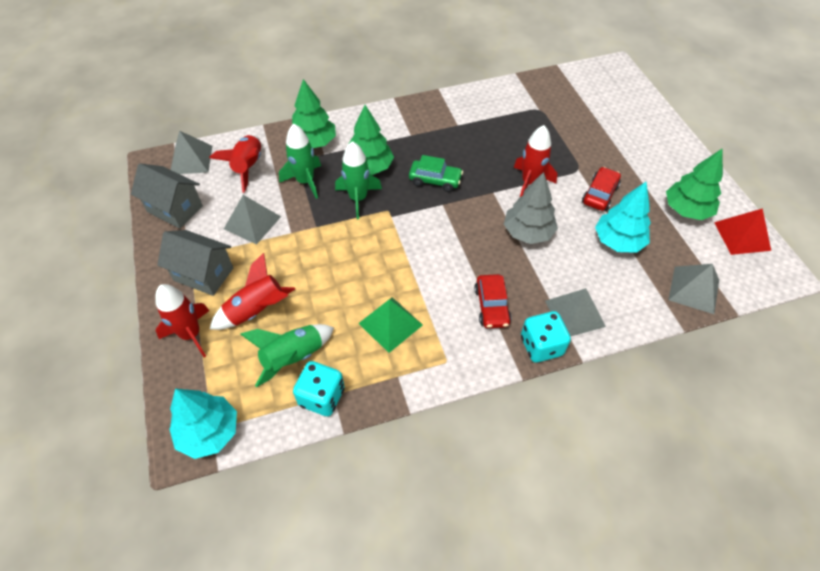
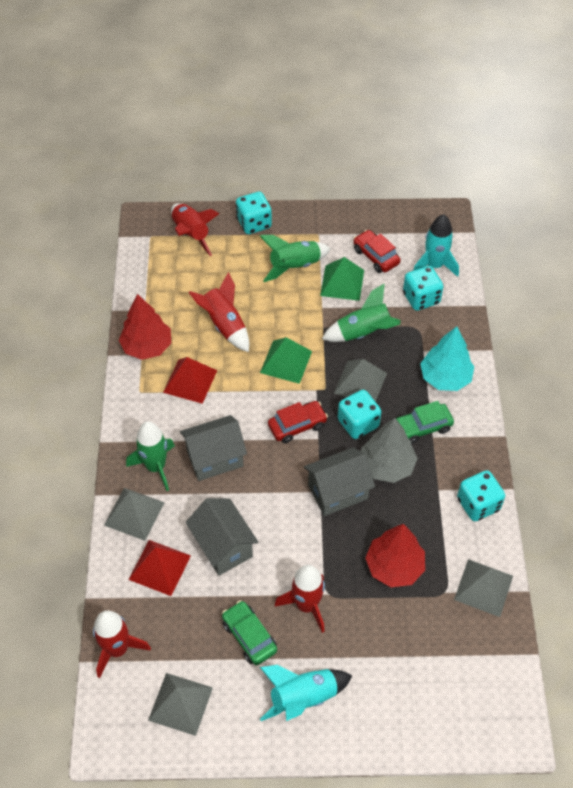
green car: 1 -> 2
green pyramid: 1 -> 2
green tree: 3 -> 0
grey house: 2 -> 3
red pyramid: 1 -> 2
red tree: 0 -> 2
turquoise dice: 2 -> 4
turquoise rocket: 0 -> 2
turquoise tree: 2 -> 1

